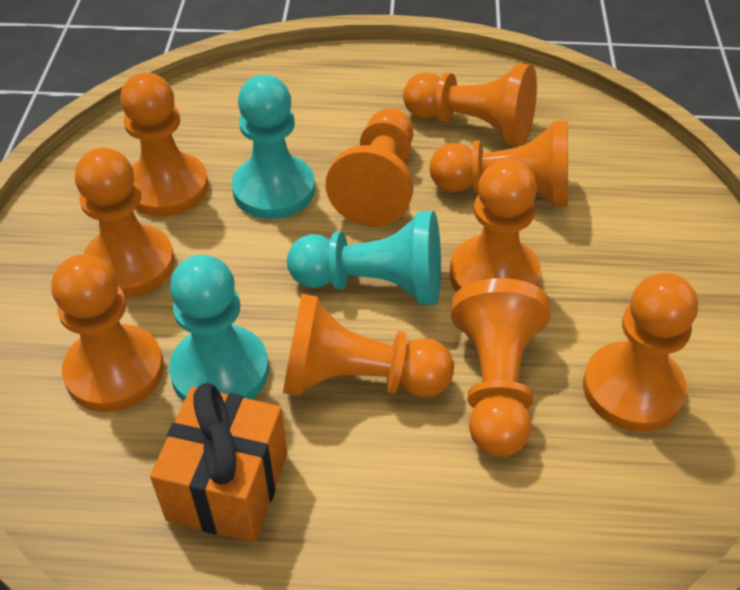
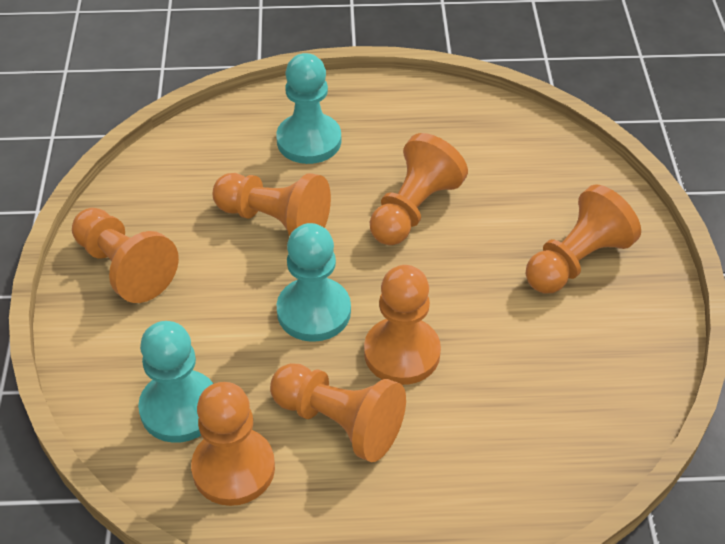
orange gift: 1 -> 0
orange pawn: 10 -> 7

